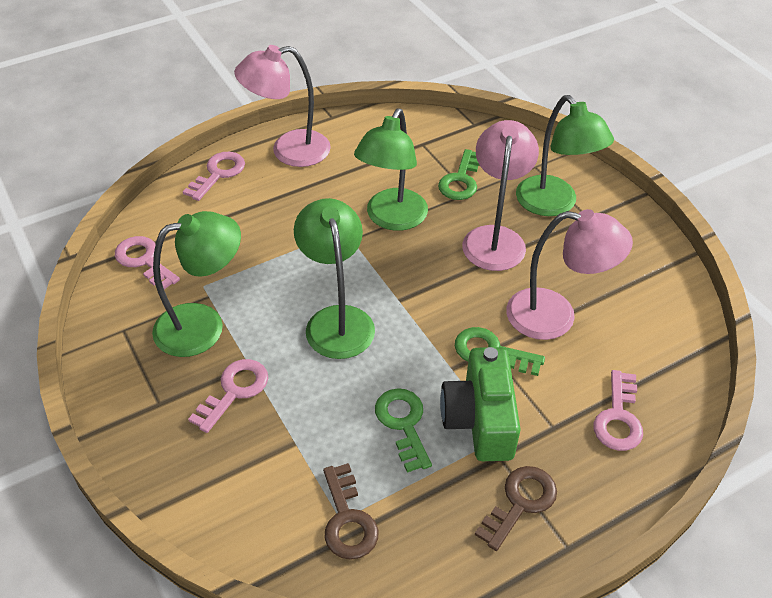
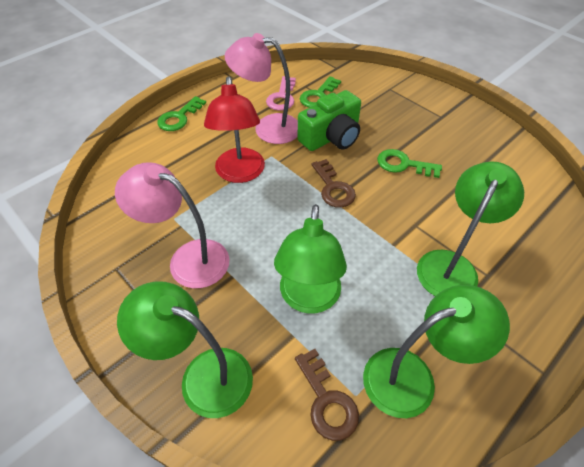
pink key: 4 -> 1
pink lamp: 3 -> 2
red lamp: 0 -> 1

